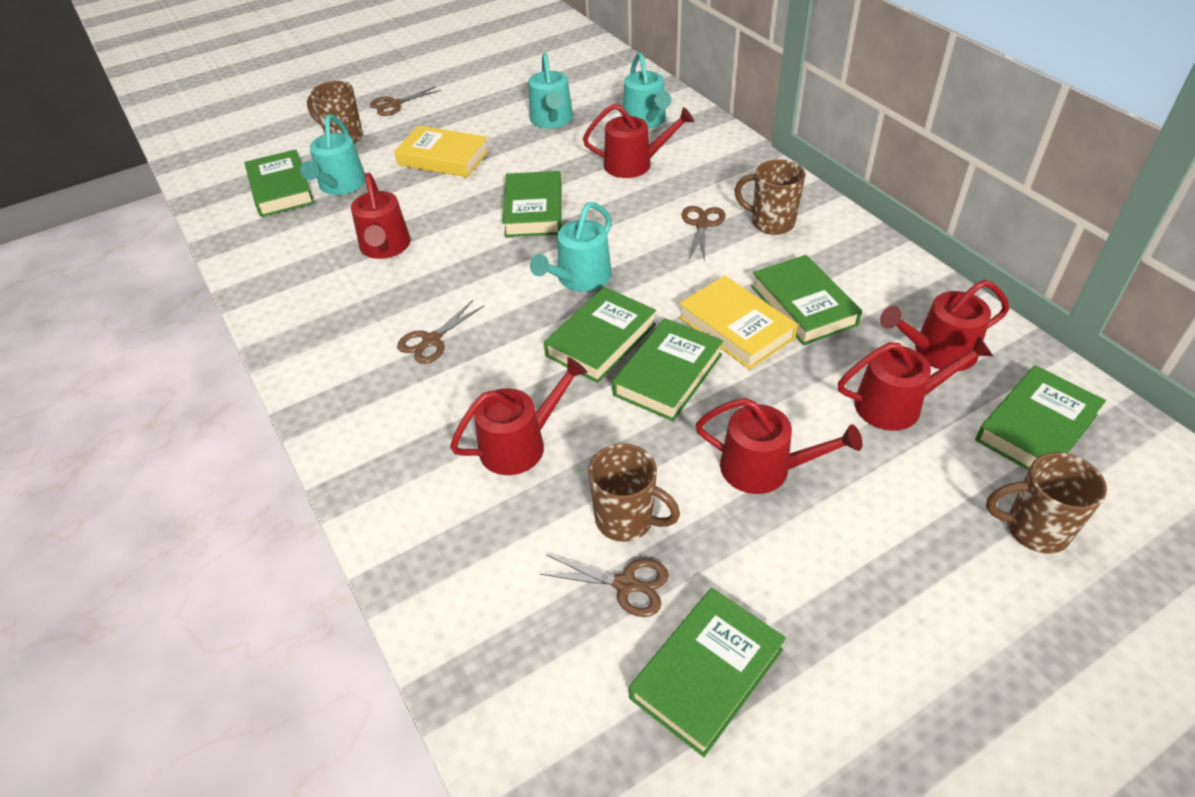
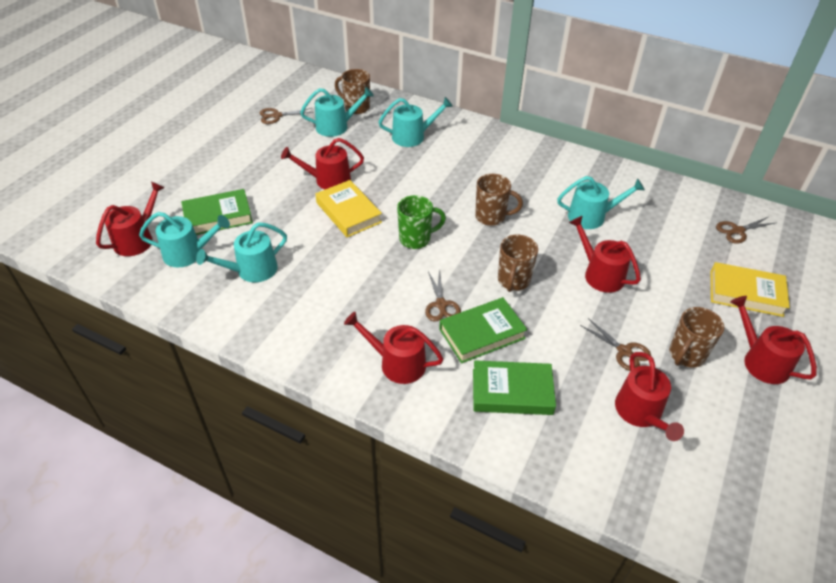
green book: 7 -> 3
green mug: 0 -> 1
turquoise watering can: 4 -> 5

